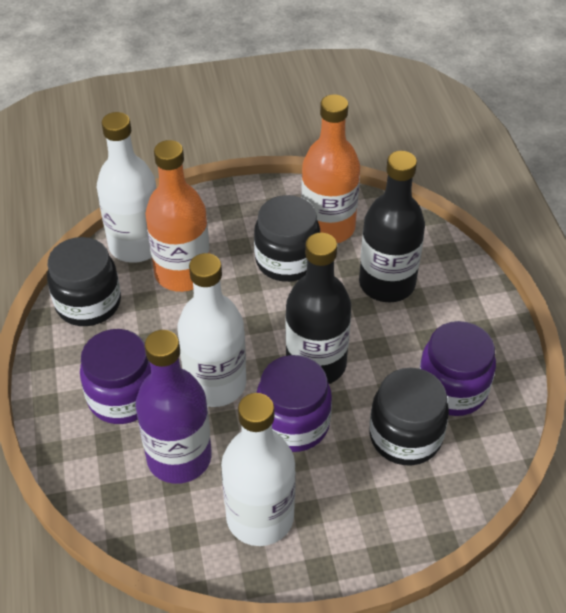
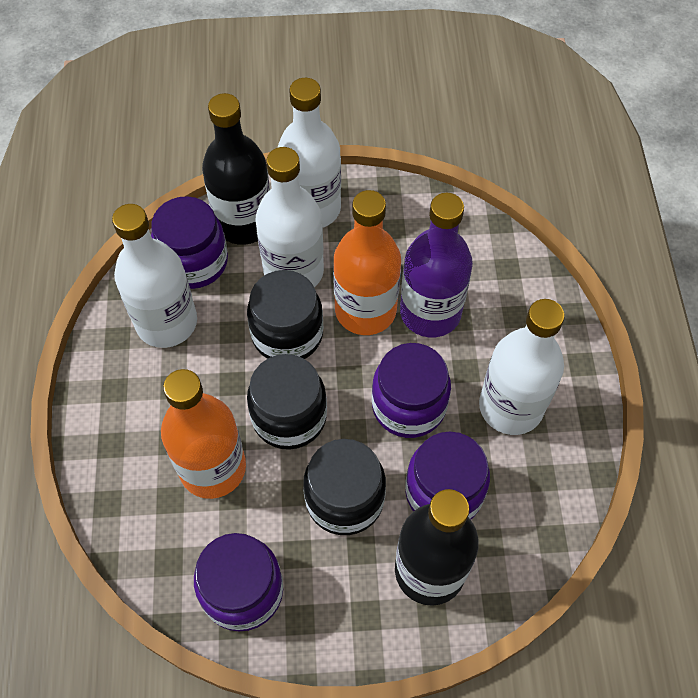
purple jar: 3 -> 4
white bottle: 3 -> 4

